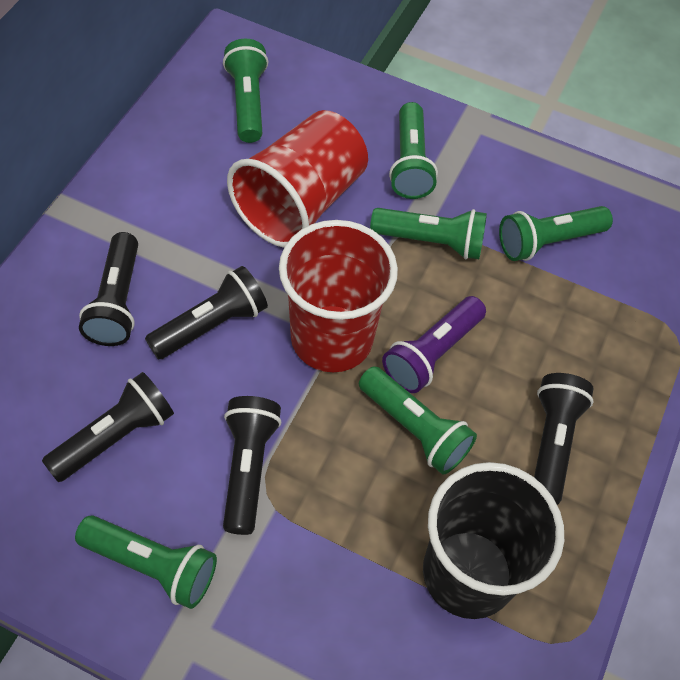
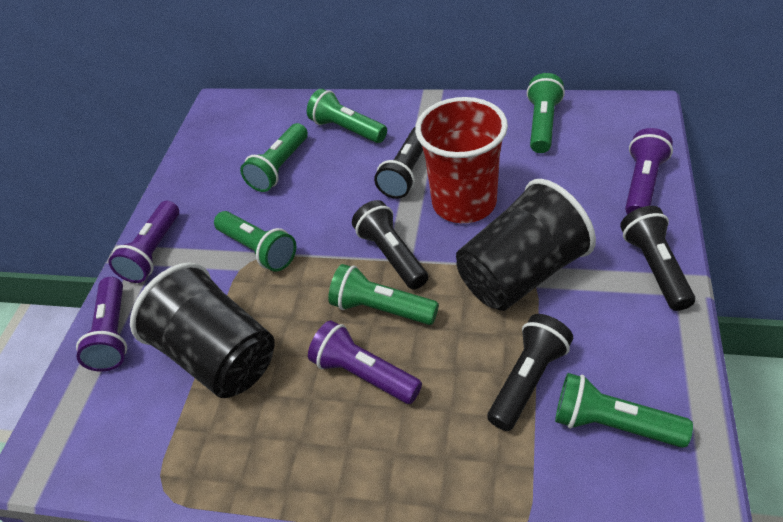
black cup: 1 -> 2
black flashlight: 5 -> 4
purple flashlight: 1 -> 4
red cup: 2 -> 1

